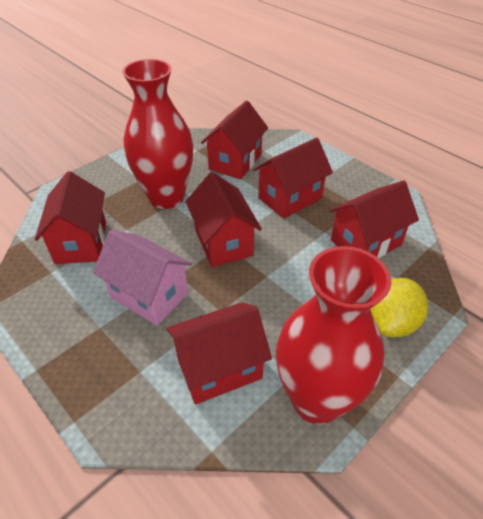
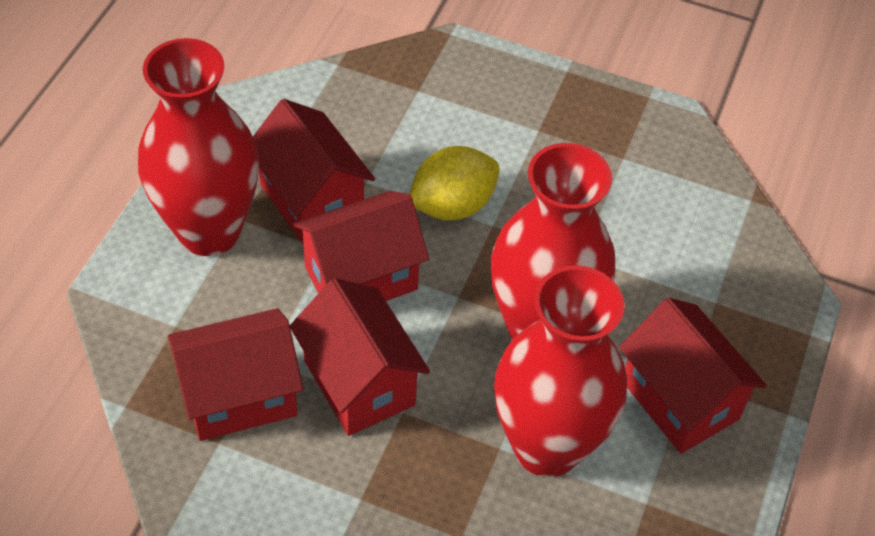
pink house: 1 -> 0
red house: 6 -> 5
red vase: 2 -> 3

